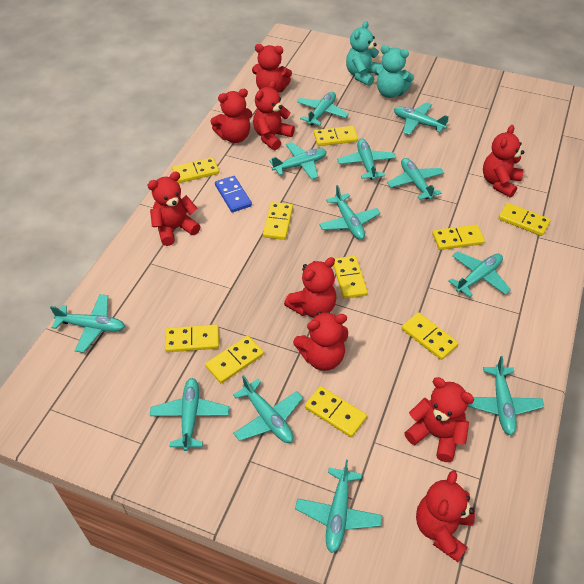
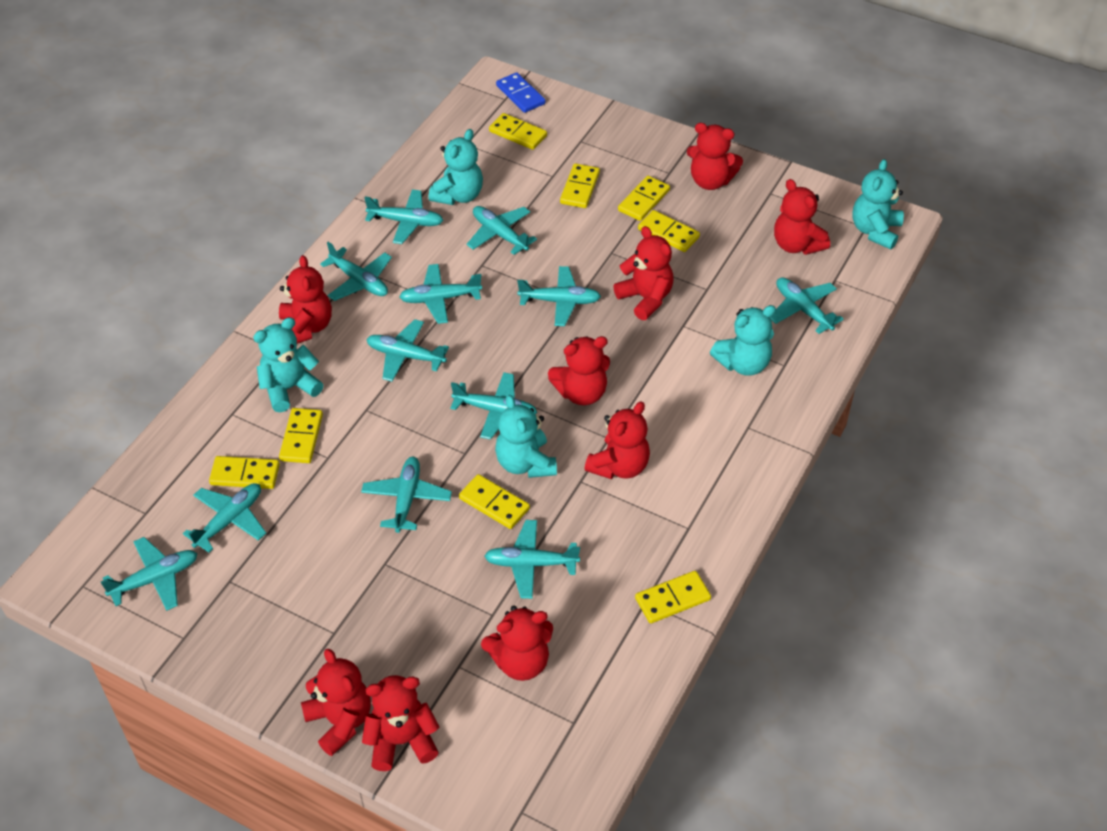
turquoise teddy bear: 2 -> 5
yellow domino: 10 -> 8

